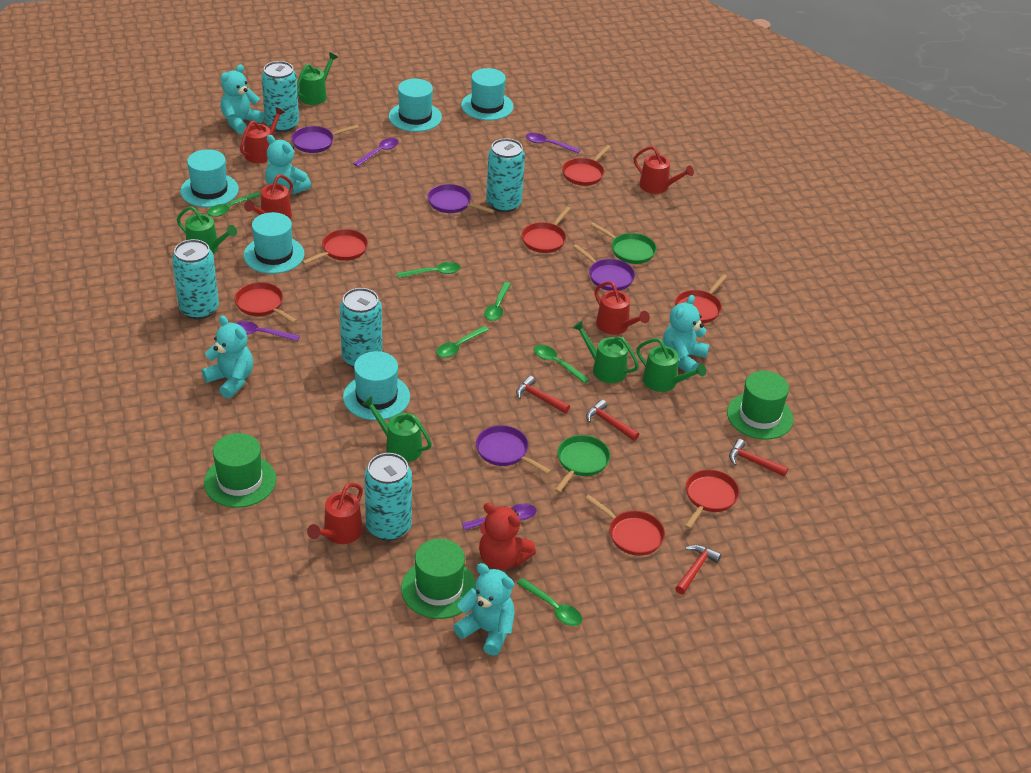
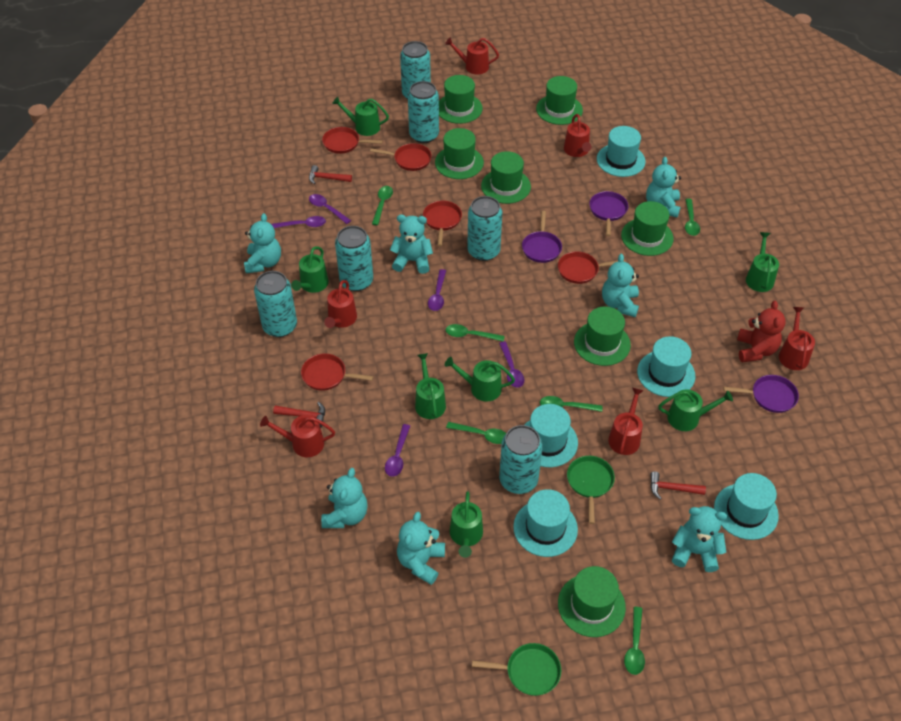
green hat: 3 -> 7
green watering can: 5 -> 7
purple pan: 4 -> 3
purple spoon: 4 -> 5
red hammer: 4 -> 3
red pan: 7 -> 5
red watering can: 5 -> 6
turquoise can: 5 -> 6
turquoise teddy bear: 5 -> 7

